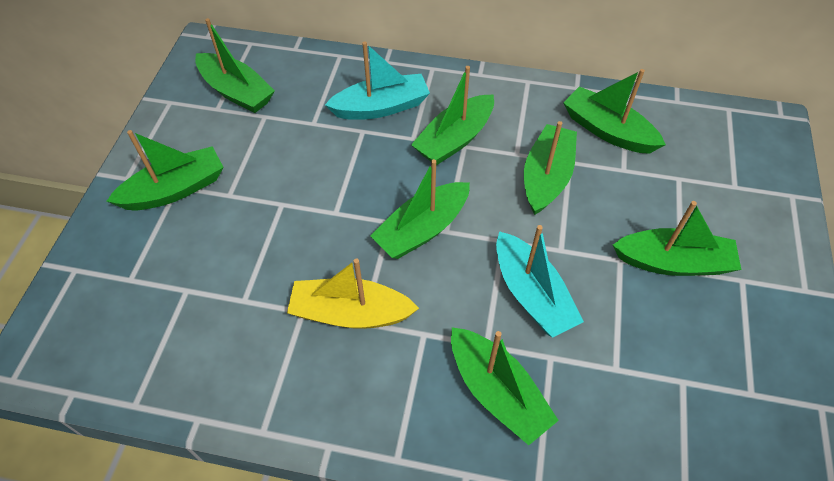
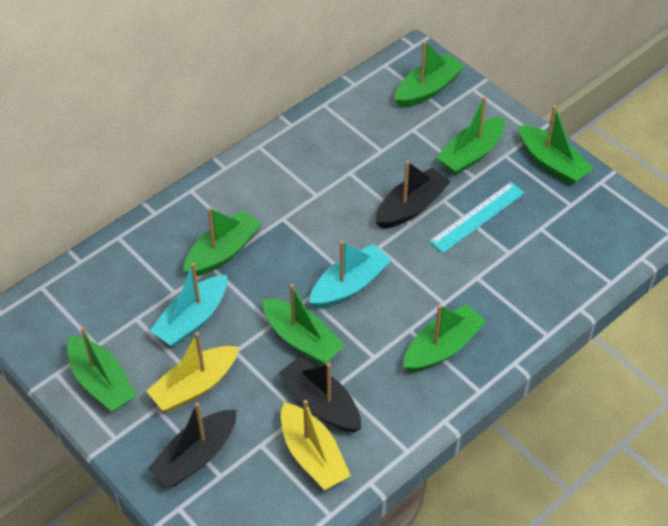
black boat: 0 -> 3
green boat: 8 -> 7
turquoise ruler: 0 -> 1
yellow boat: 1 -> 2

